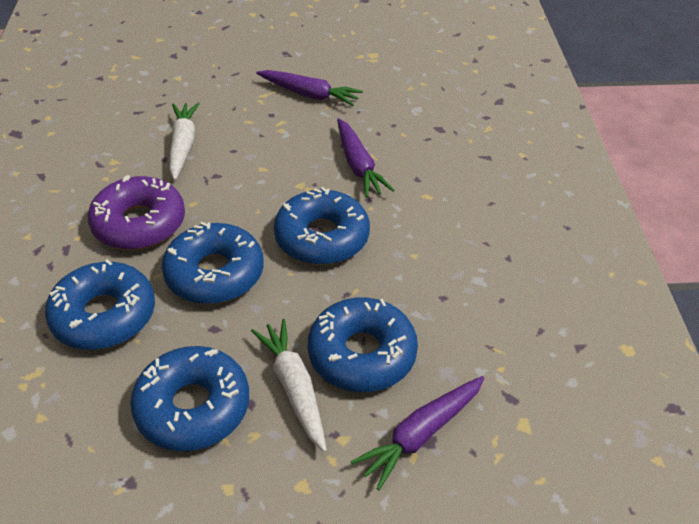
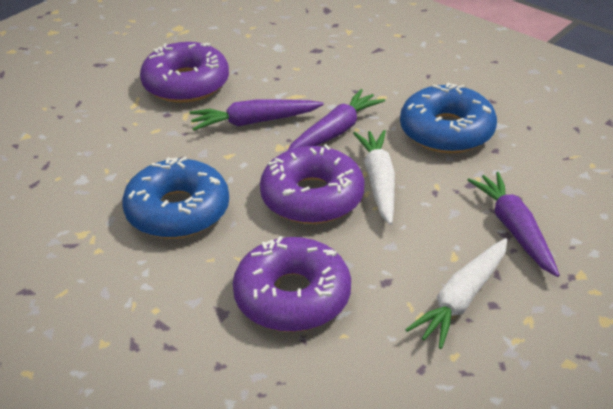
blue donut: 5 -> 2
purple donut: 1 -> 3

